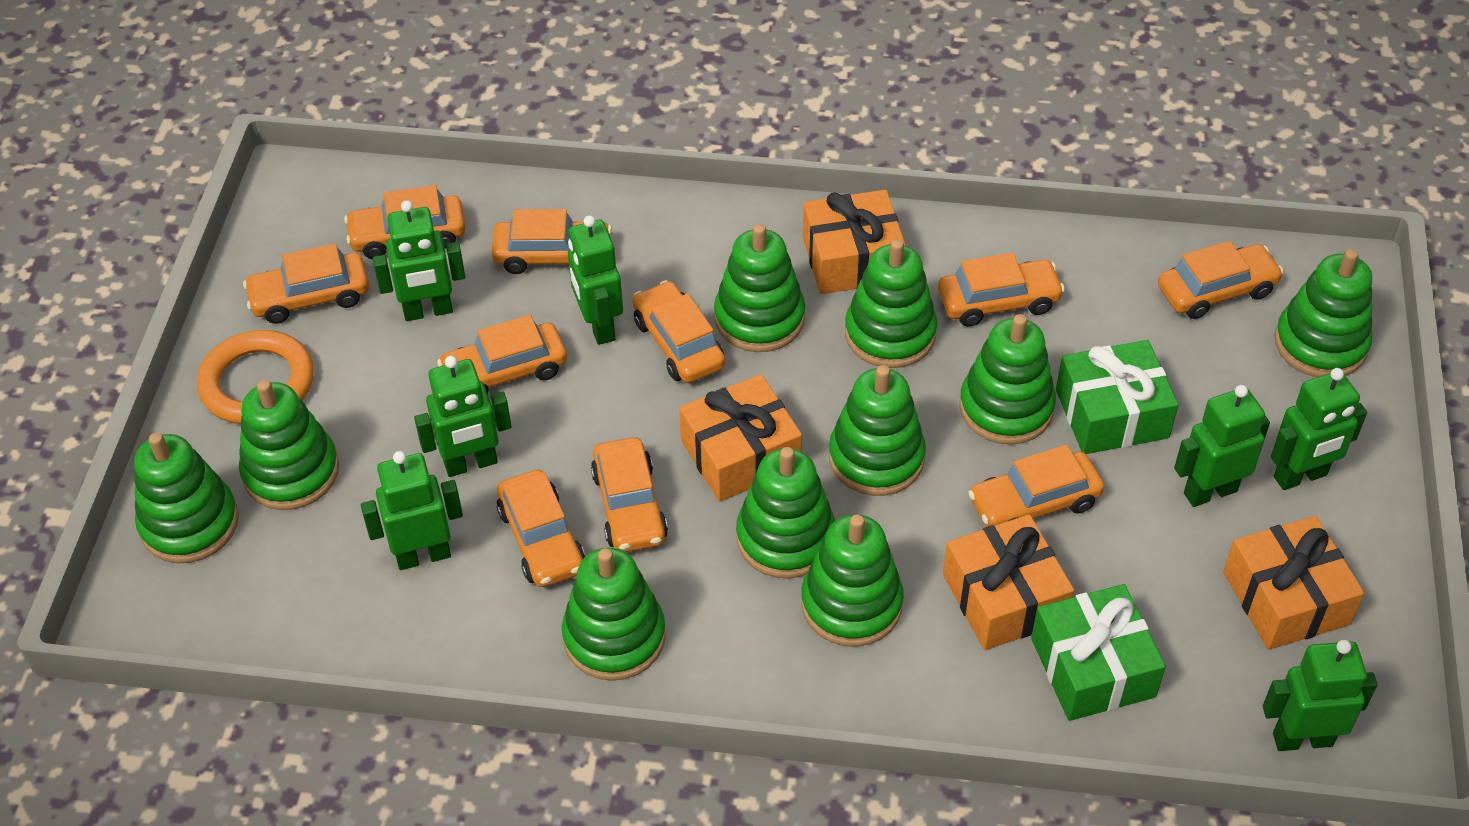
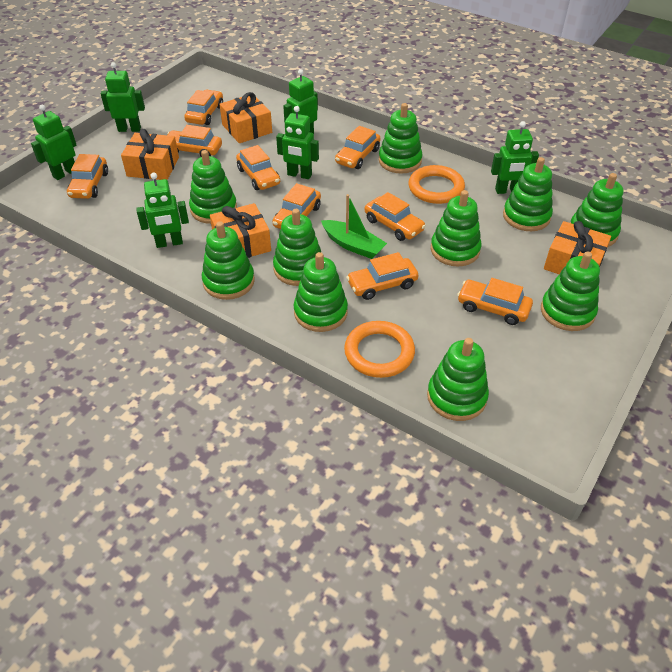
green boat: 0 -> 1
green gift: 2 -> 0
green robot: 7 -> 6
orange car: 10 -> 9
orange ring: 1 -> 2

